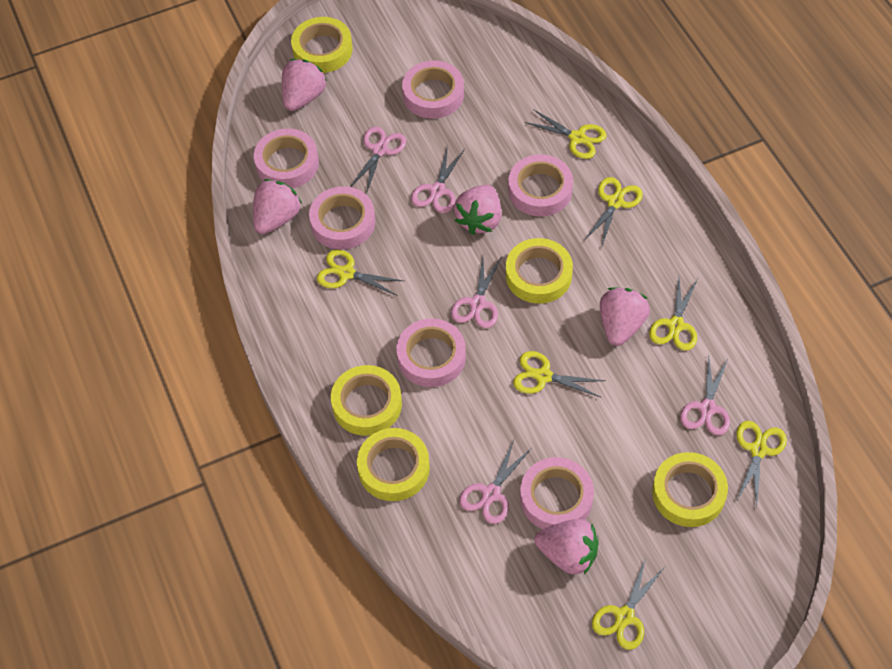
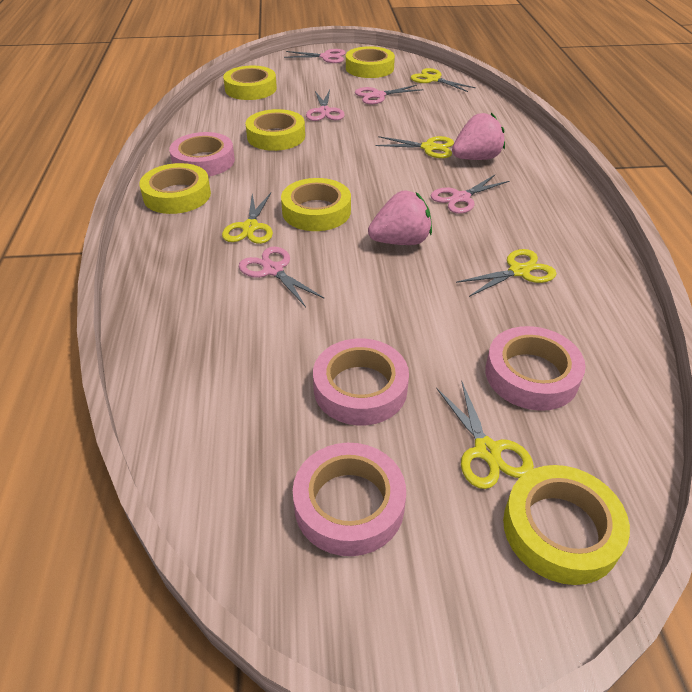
pink strawberry: 5 -> 2
pink tape: 6 -> 4
yellow scissors: 7 -> 5
yellow tape: 5 -> 6

